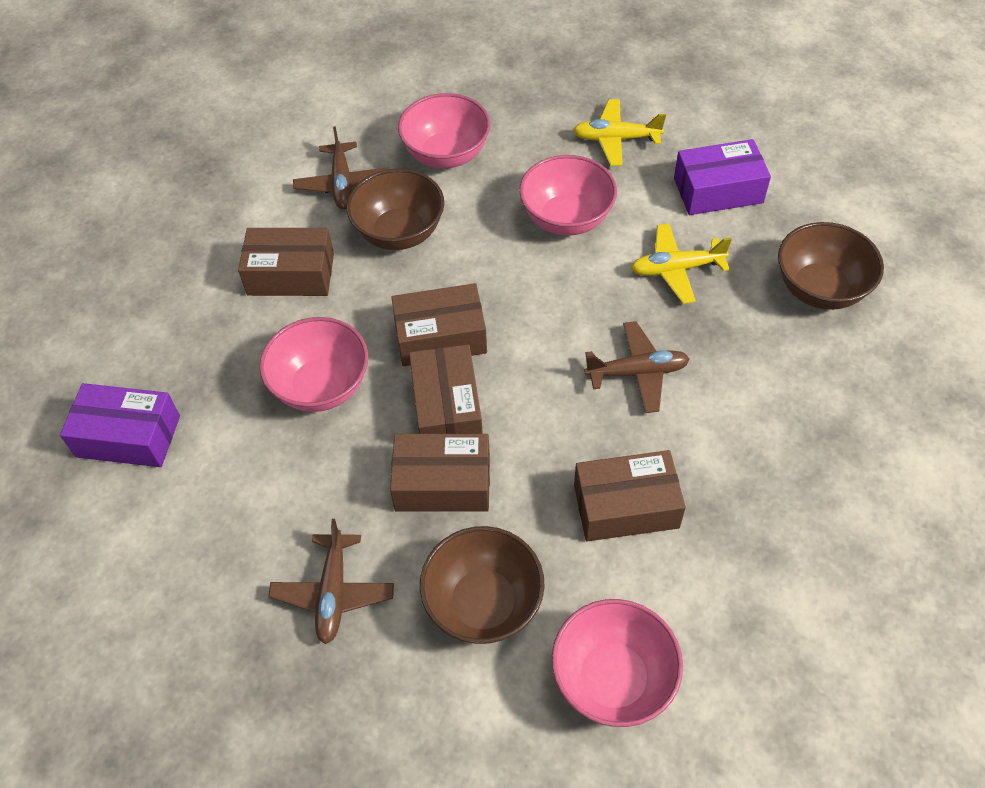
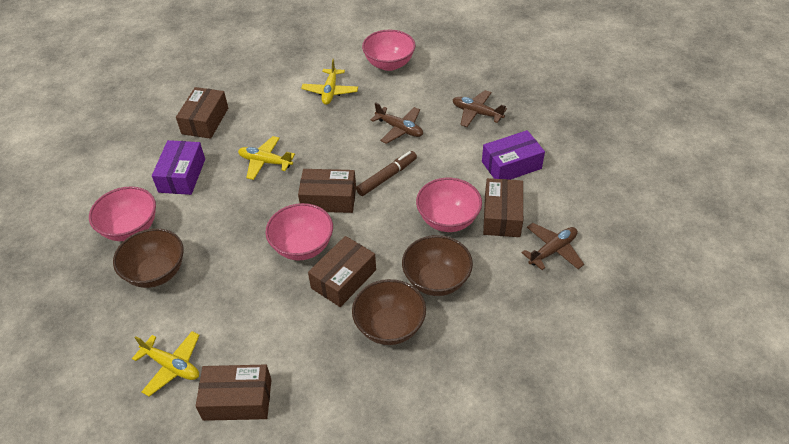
brown marker: 0 -> 1
yellow plane: 2 -> 3

